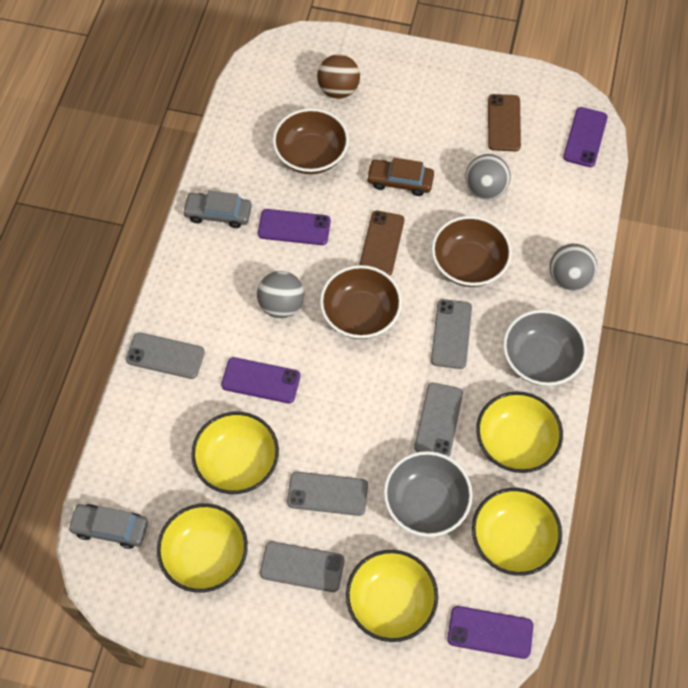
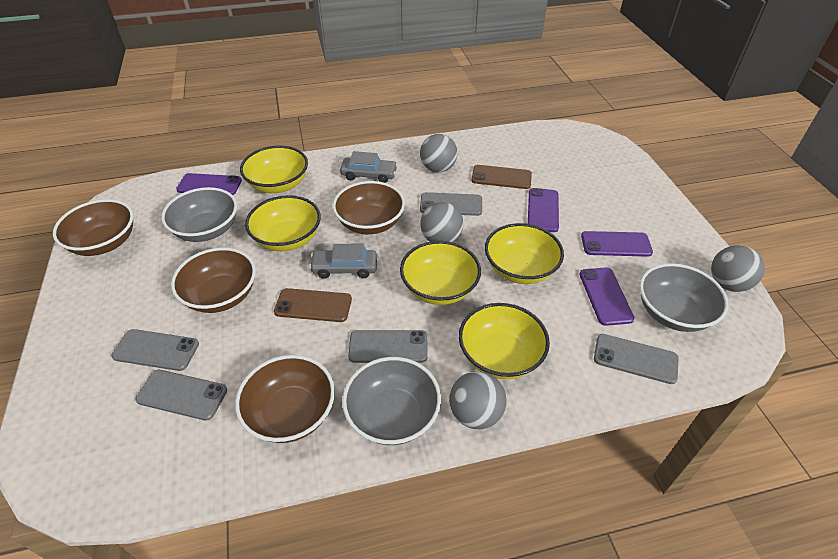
brown ball: 1 -> 0
brown bowl: 3 -> 4
brown car: 1 -> 0
grey ball: 3 -> 4
grey bowl: 2 -> 3

